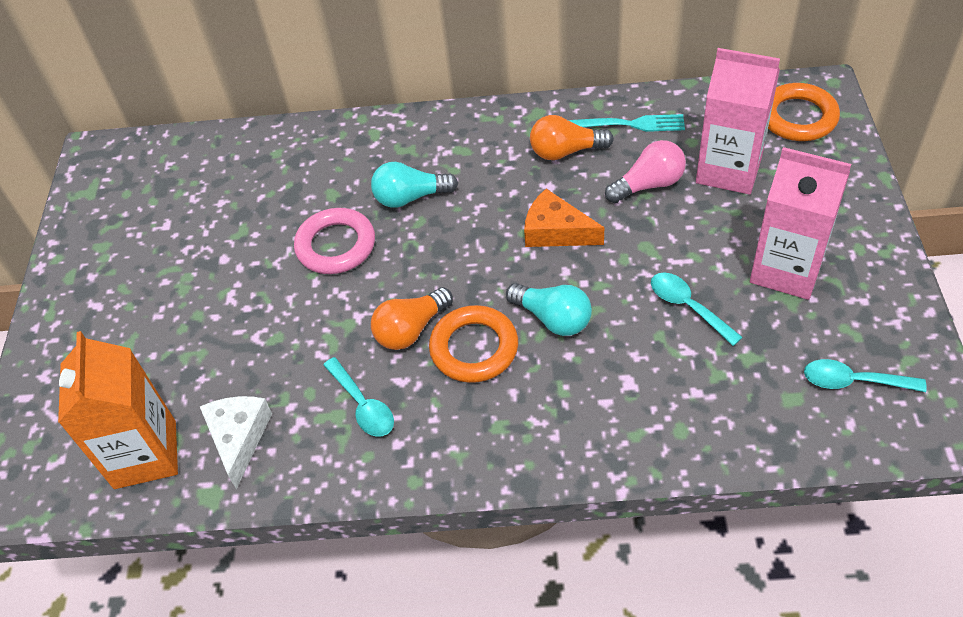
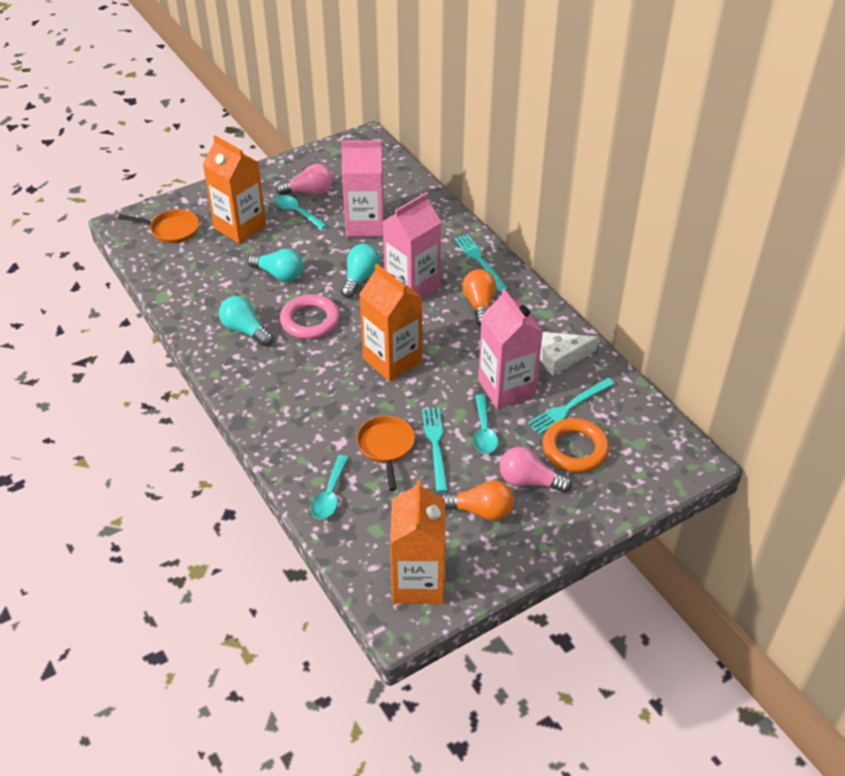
orange carton: 1 -> 3
orange cheese: 1 -> 0
orange pan: 0 -> 2
orange ring: 2 -> 1
pink carton: 2 -> 3
pink light bulb: 1 -> 2
turquoise fork: 1 -> 3
turquoise light bulb: 2 -> 3

